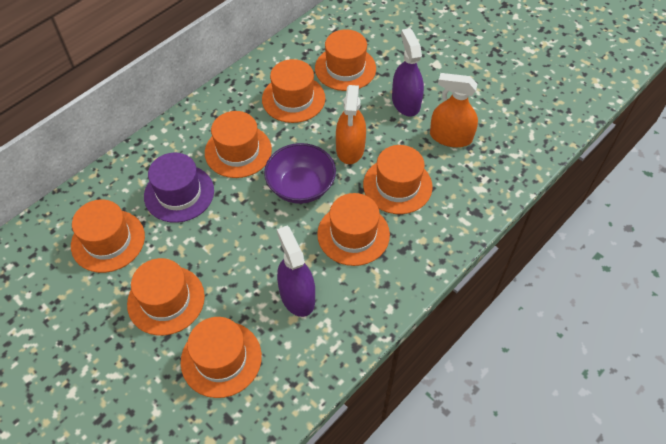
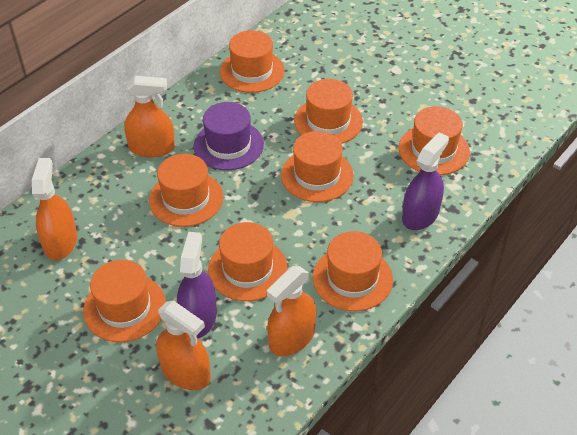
orange spray bottle: 2 -> 4
purple bowl: 1 -> 0

